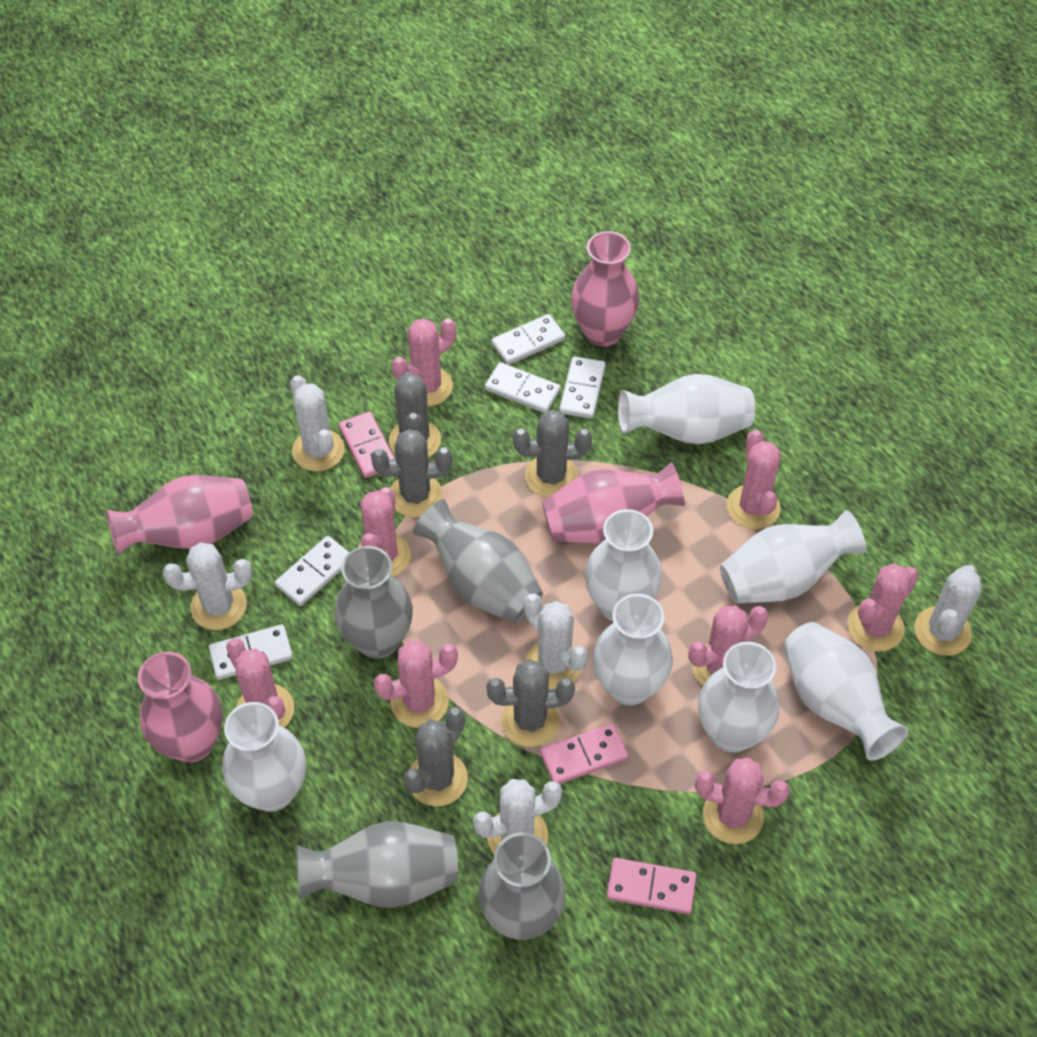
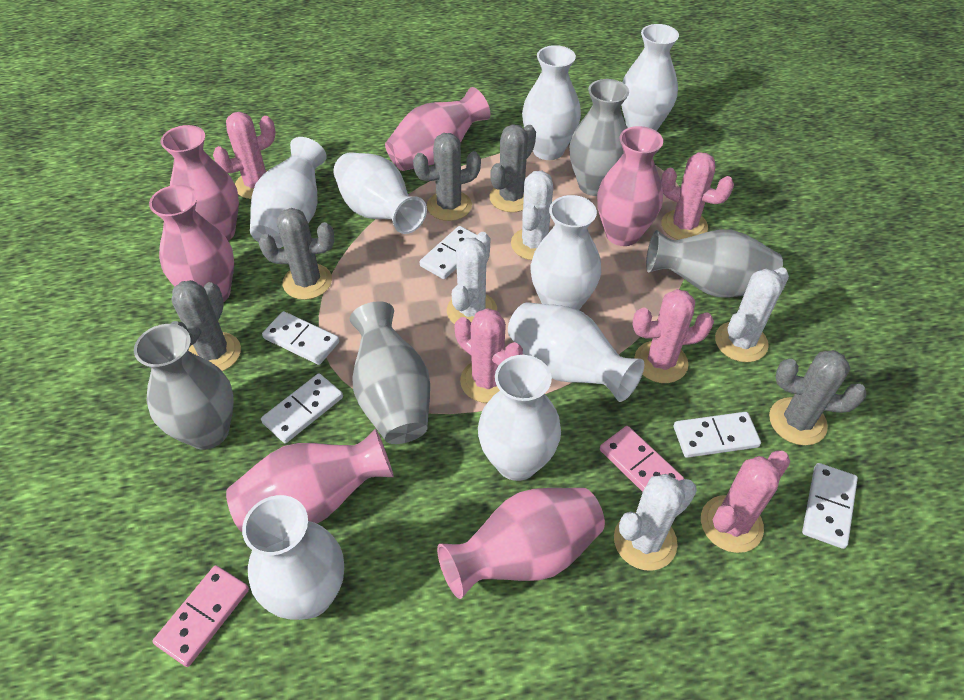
pink cactus: 8 -> 5
pink domino: 3 -> 2
pink vase: 4 -> 6
white cactus: 5 -> 4
white vase: 7 -> 8

